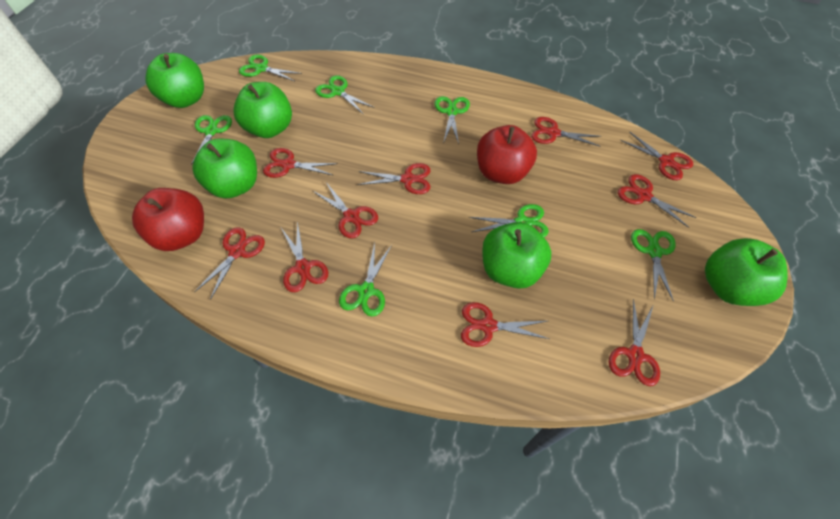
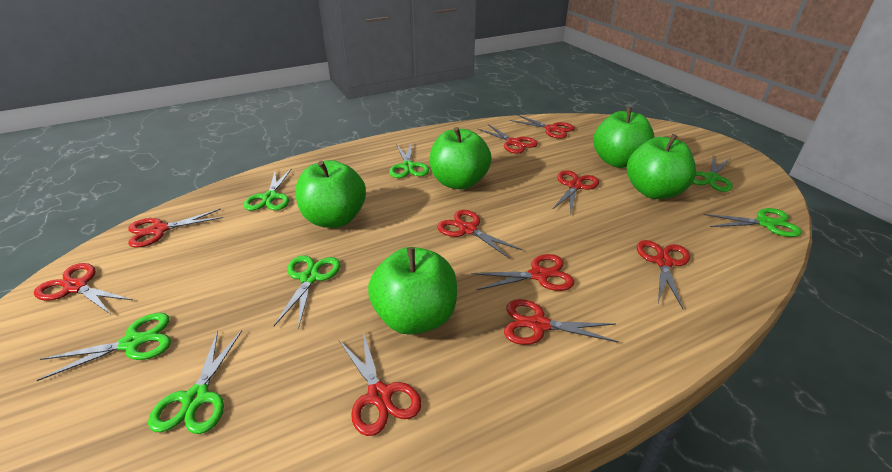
red apple: 2 -> 0

